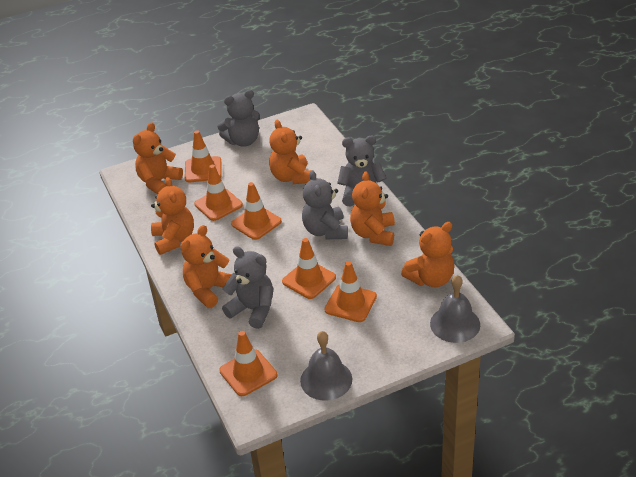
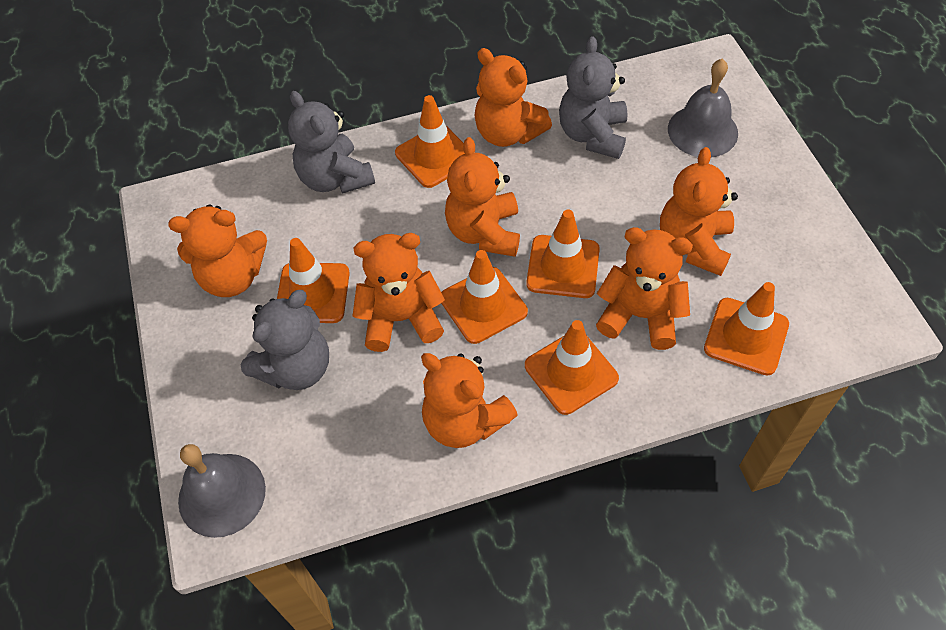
grey teddy bear: 4 -> 3
orange teddy bear: 6 -> 7

